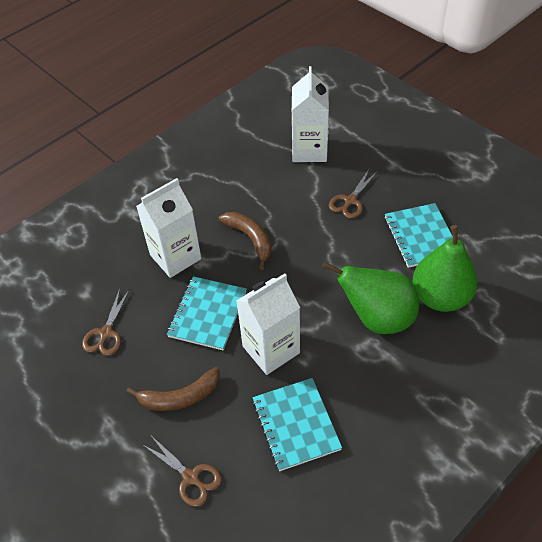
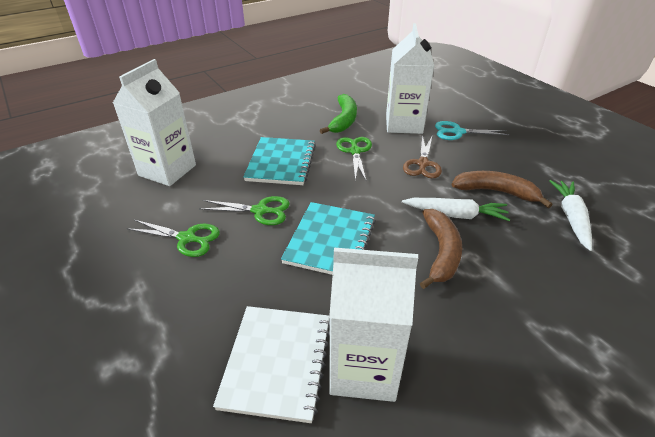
brown scissors: 3 -> 1
green banana: 0 -> 1
green pear: 2 -> 0
green scissors: 0 -> 3
turquoise notebook: 3 -> 2
turquoise scissors: 0 -> 1
white carrot: 0 -> 2
white notebook: 0 -> 1

